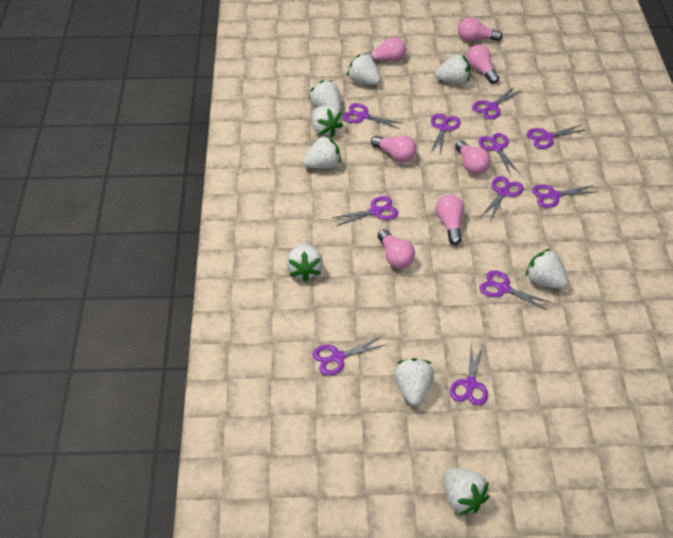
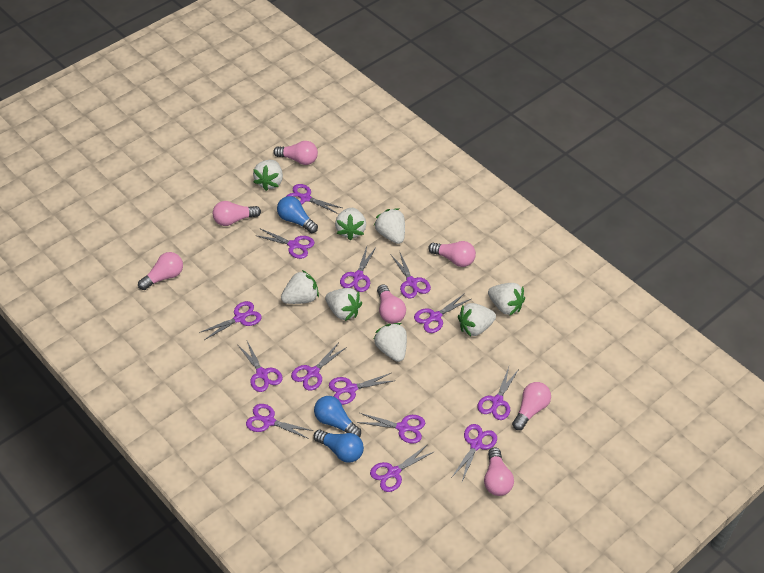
blue light bulb: 0 -> 3
purple scissors: 11 -> 14
white strawberry: 9 -> 8

